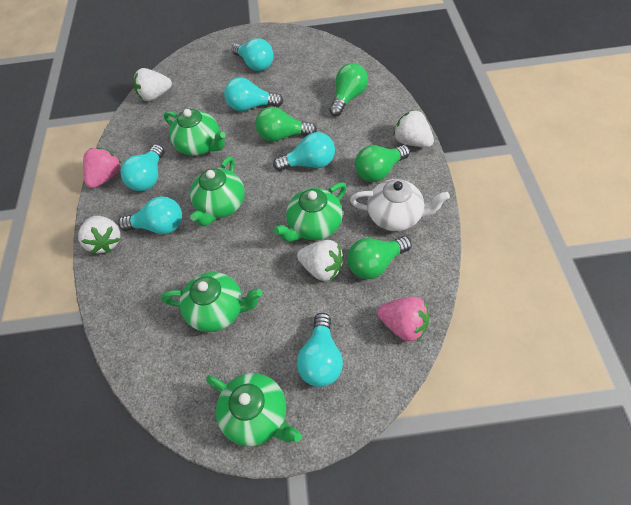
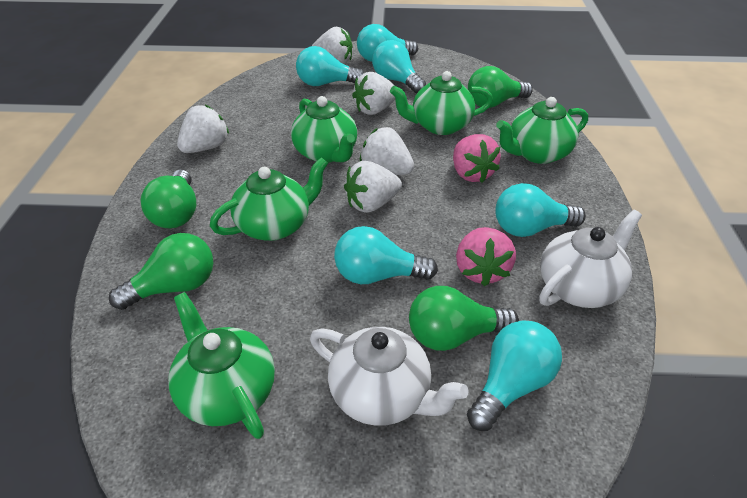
white strawberry: 4 -> 5
white teapot: 1 -> 2

